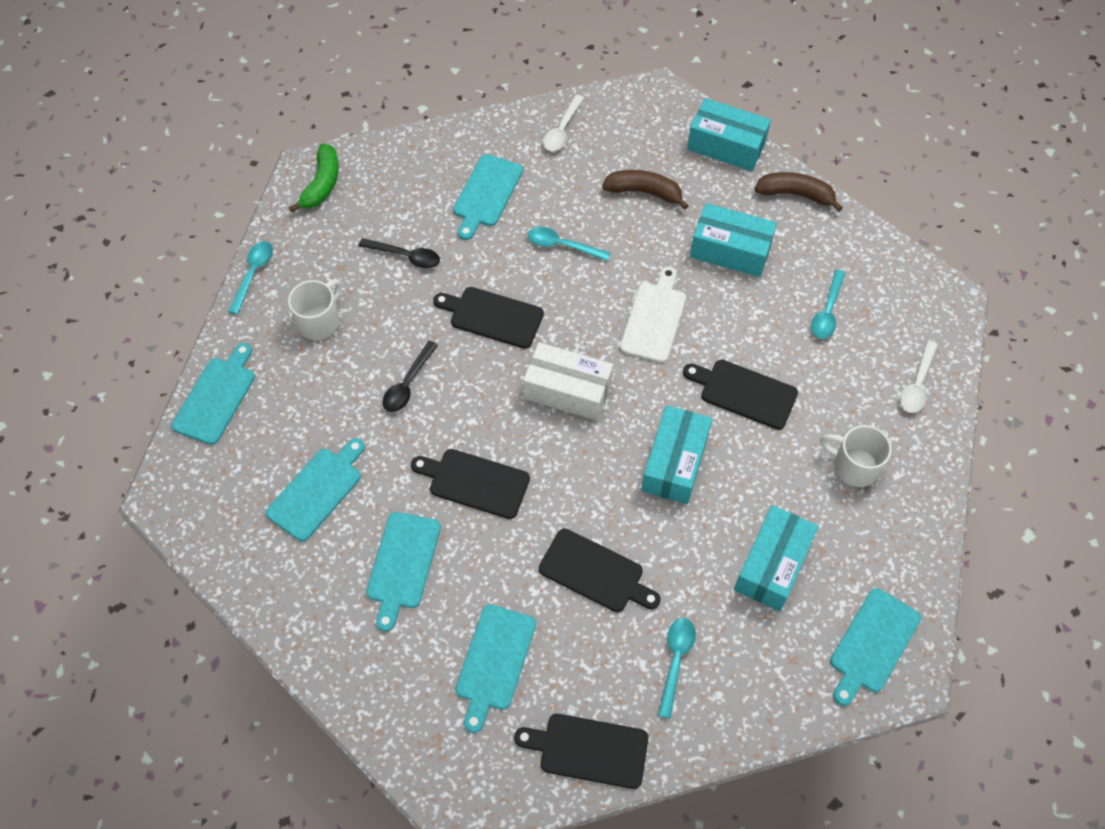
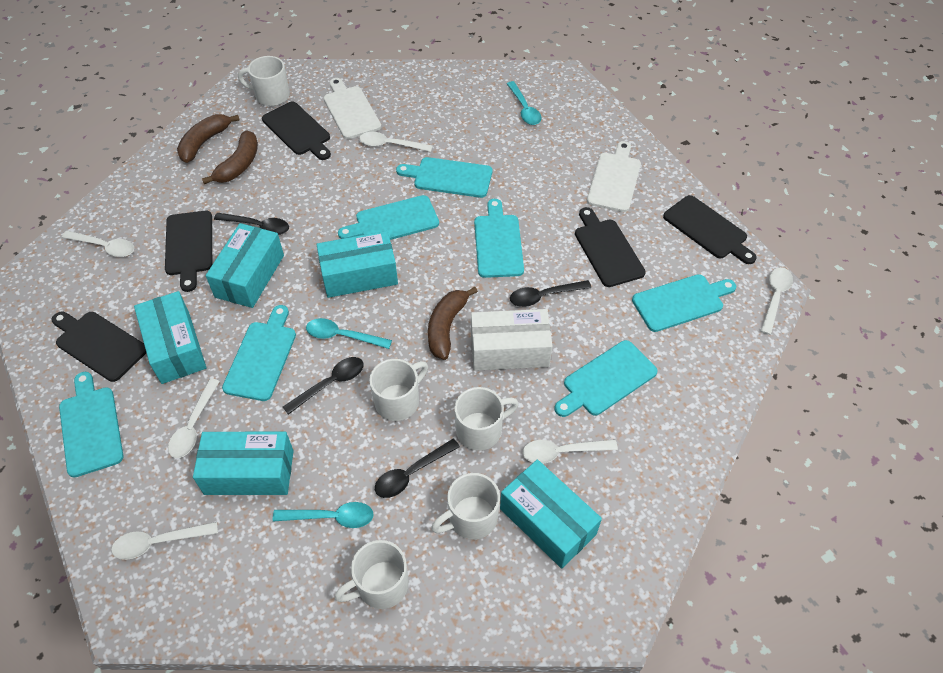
black spoon: 2 -> 4
brown banana: 2 -> 3
green banana: 1 -> 0
turquoise box: 4 -> 5
turquoise cutting board: 6 -> 7
turquoise spoon: 4 -> 3
white cutting board: 1 -> 2
white mug: 2 -> 5
white spoon: 2 -> 6

